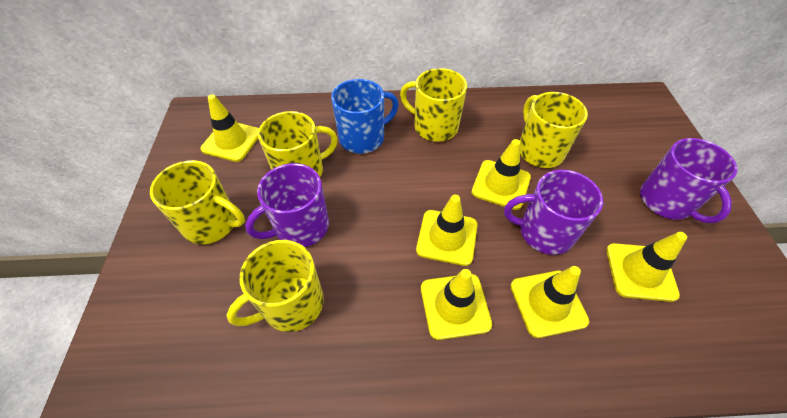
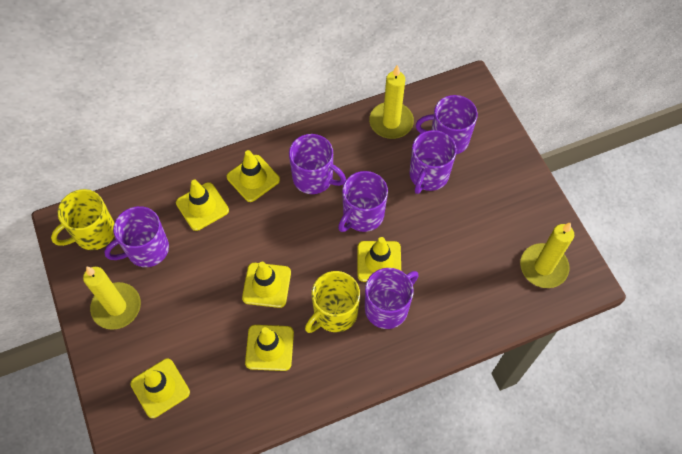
blue mug: 1 -> 0
purple mug: 3 -> 6
yellow candle: 0 -> 3
yellow mug: 5 -> 2

